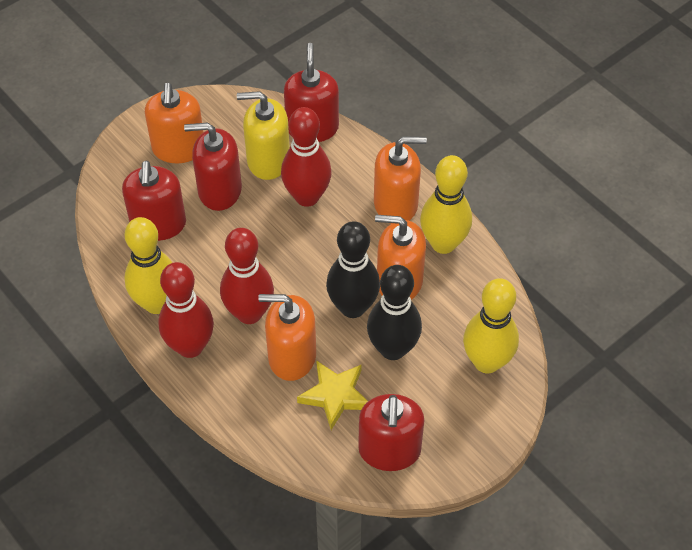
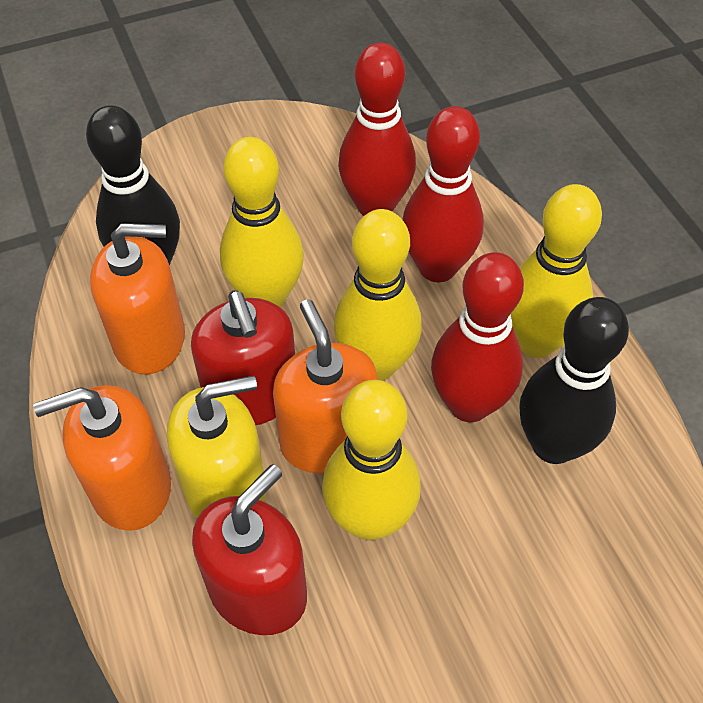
orange soap dispenser: 4 -> 3
red soap dispenser: 4 -> 2
yellow bowling pin: 3 -> 4
yellow star: 1 -> 0

